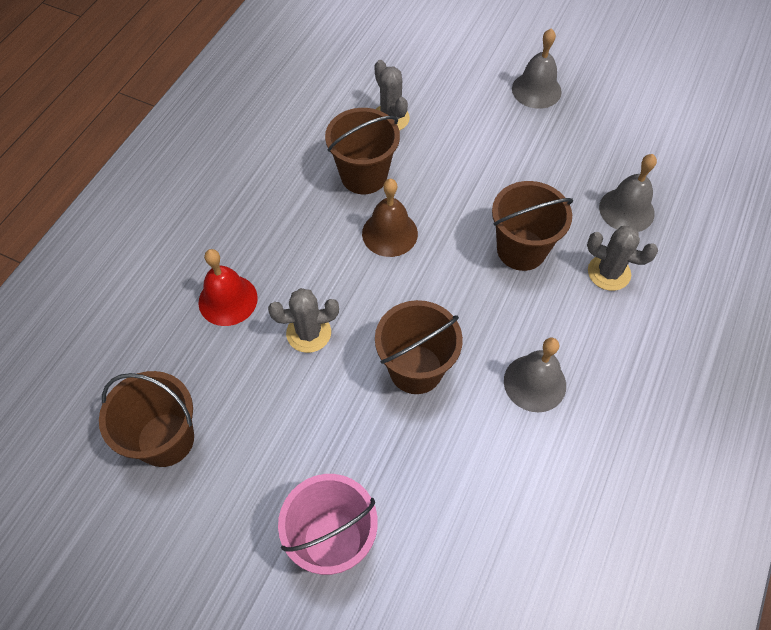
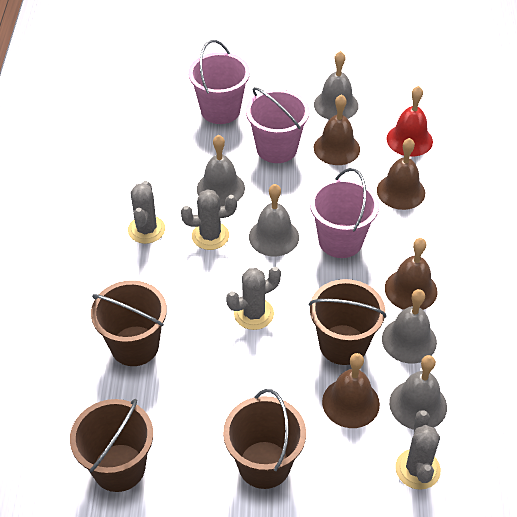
brown bell: 1 -> 4
grey bell: 3 -> 5
grey cactus: 3 -> 4
pink bucket: 1 -> 3

